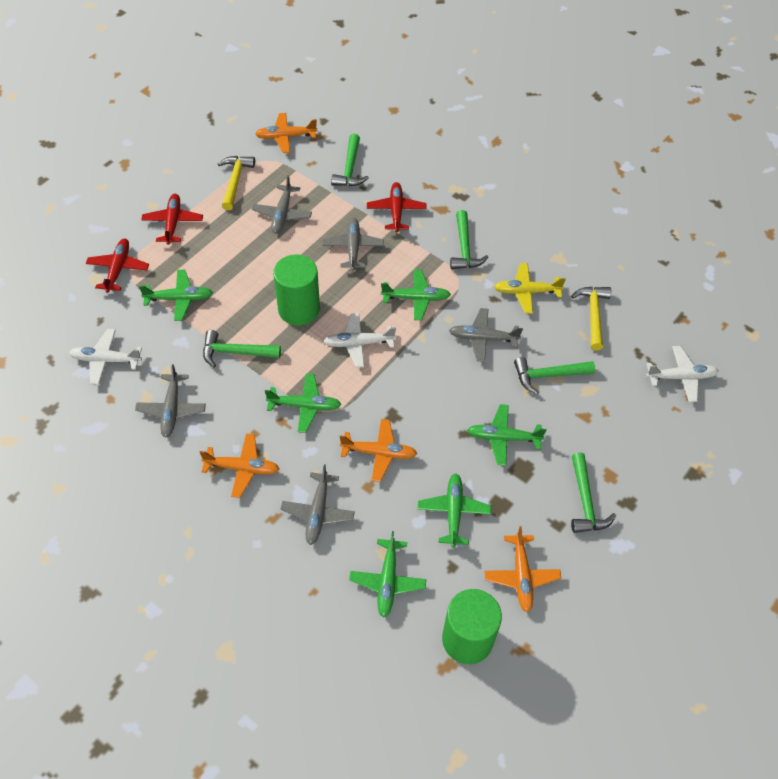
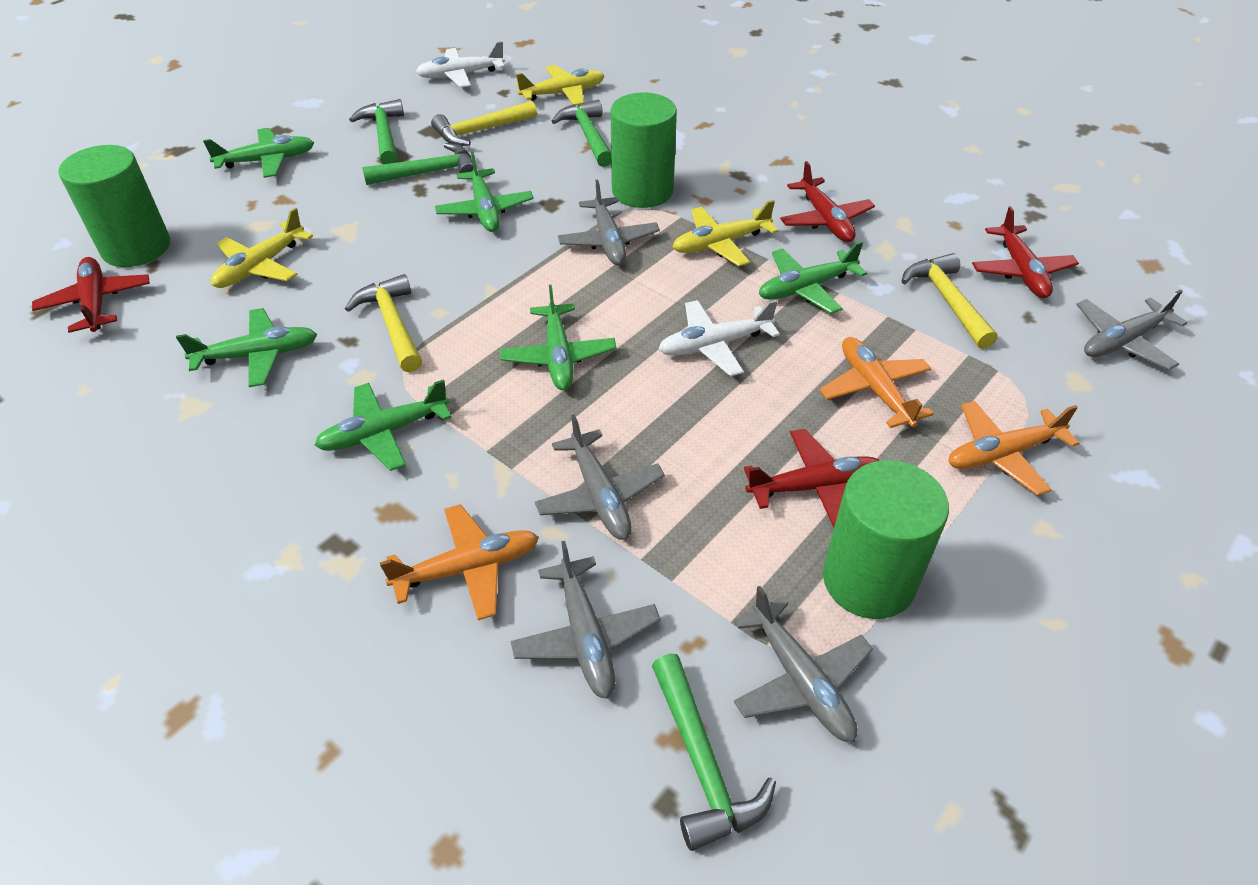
green cylinder: 2 -> 3
green hammer: 5 -> 4
orange plane: 4 -> 3
red plane: 3 -> 4
white plane: 3 -> 2
yellow hammer: 2 -> 3
yellow plane: 1 -> 3

